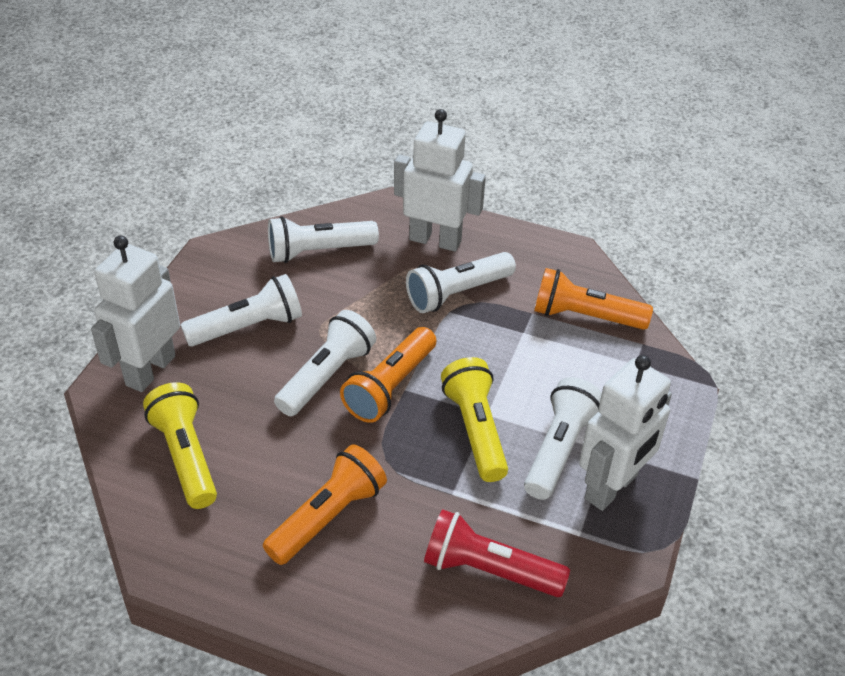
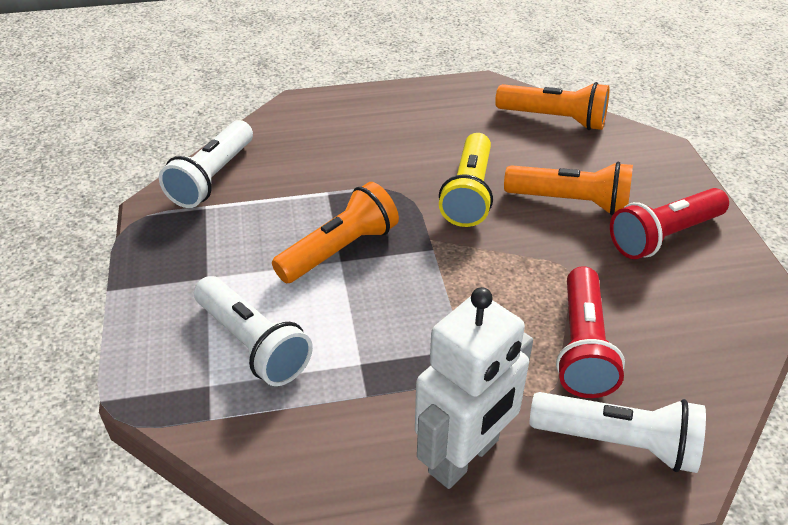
red flashlight: 1 -> 2
white flashlight: 5 -> 3
white robot: 3 -> 1
yellow flashlight: 2 -> 1

